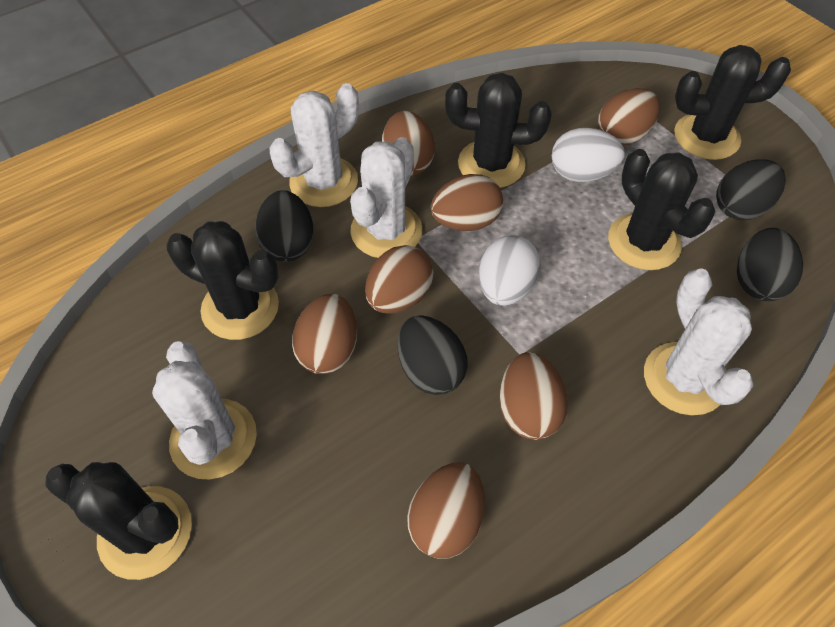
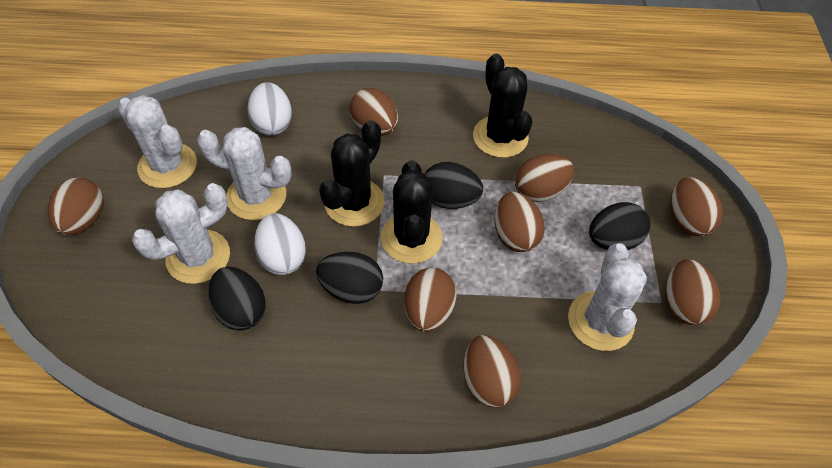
black cactus: 5 -> 3
brown egg: 7 -> 8

